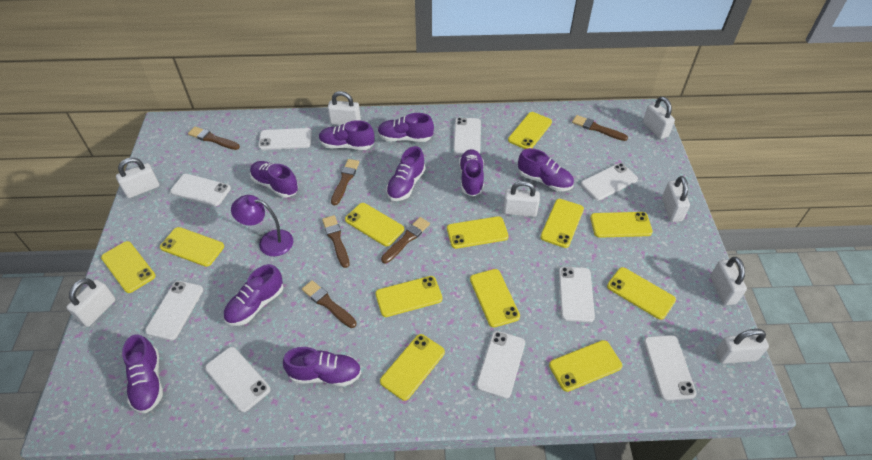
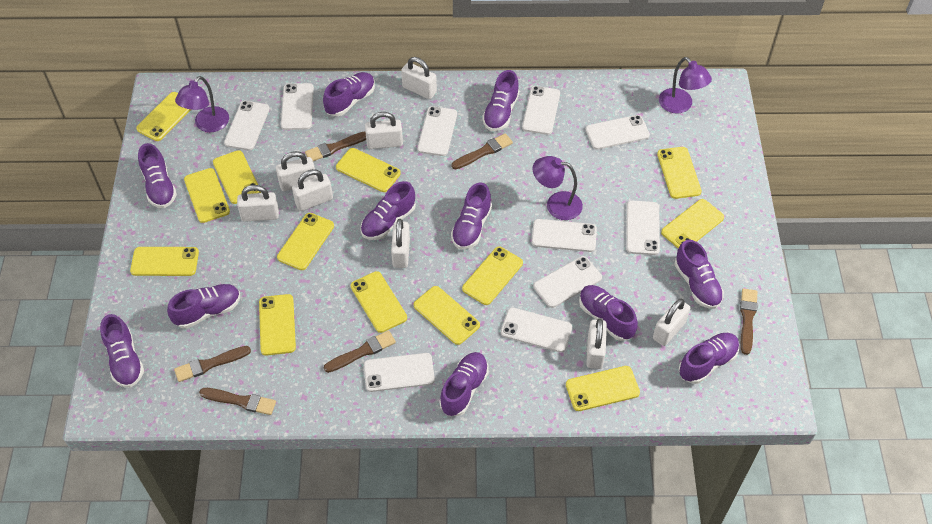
purple lamp: 1 -> 3
purple shoe: 9 -> 11
white phone: 9 -> 10
yellow phone: 12 -> 13

